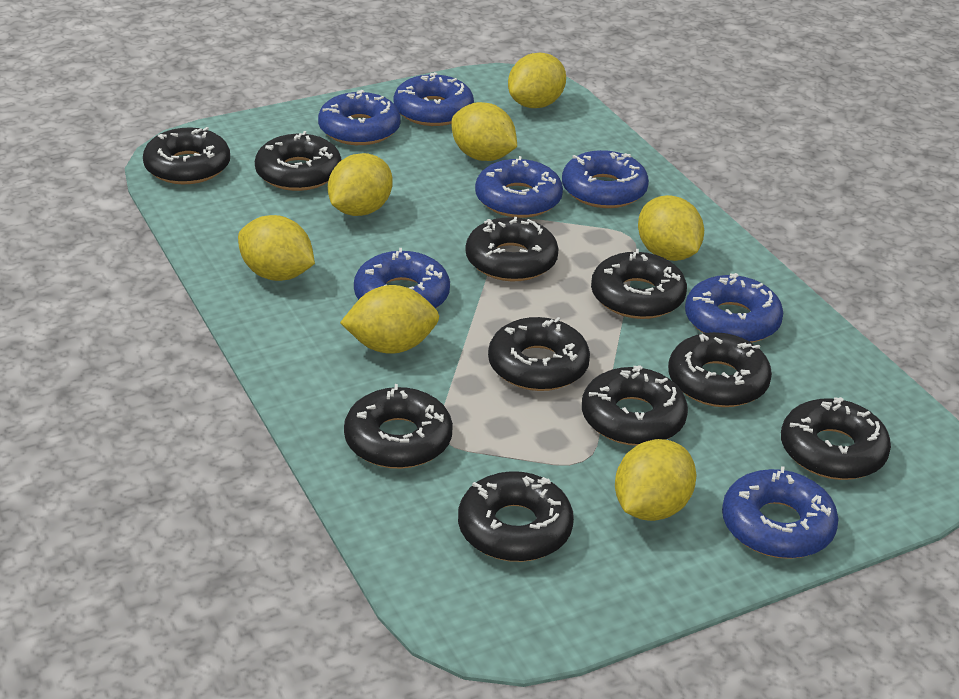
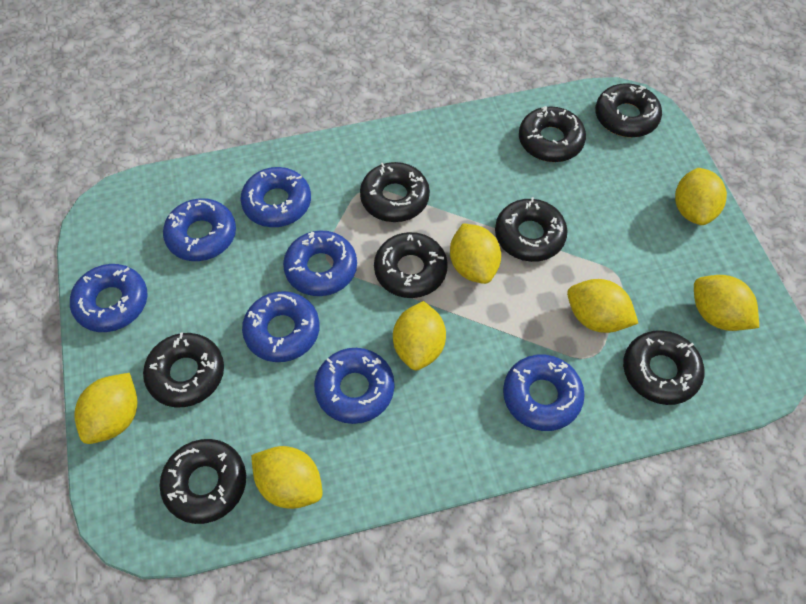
black donut: 10 -> 8

